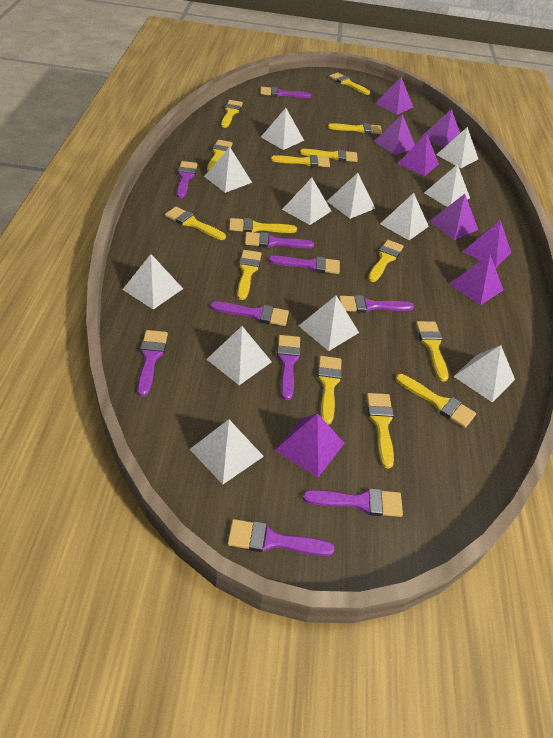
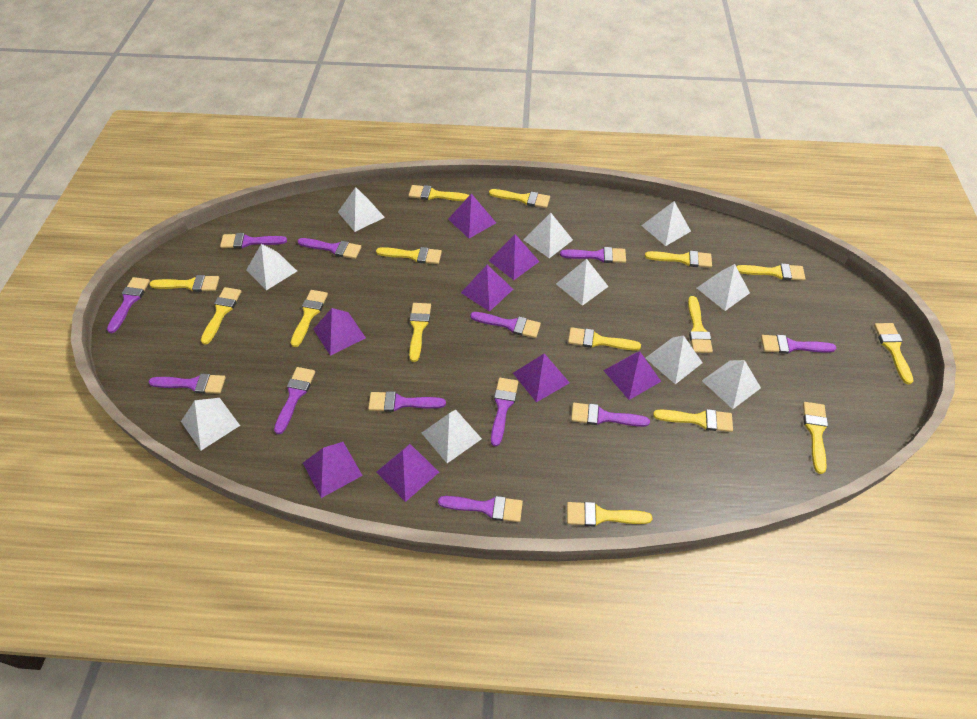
purple brush: 10 -> 12
white pyramid: 12 -> 10
yellow brush: 14 -> 15

